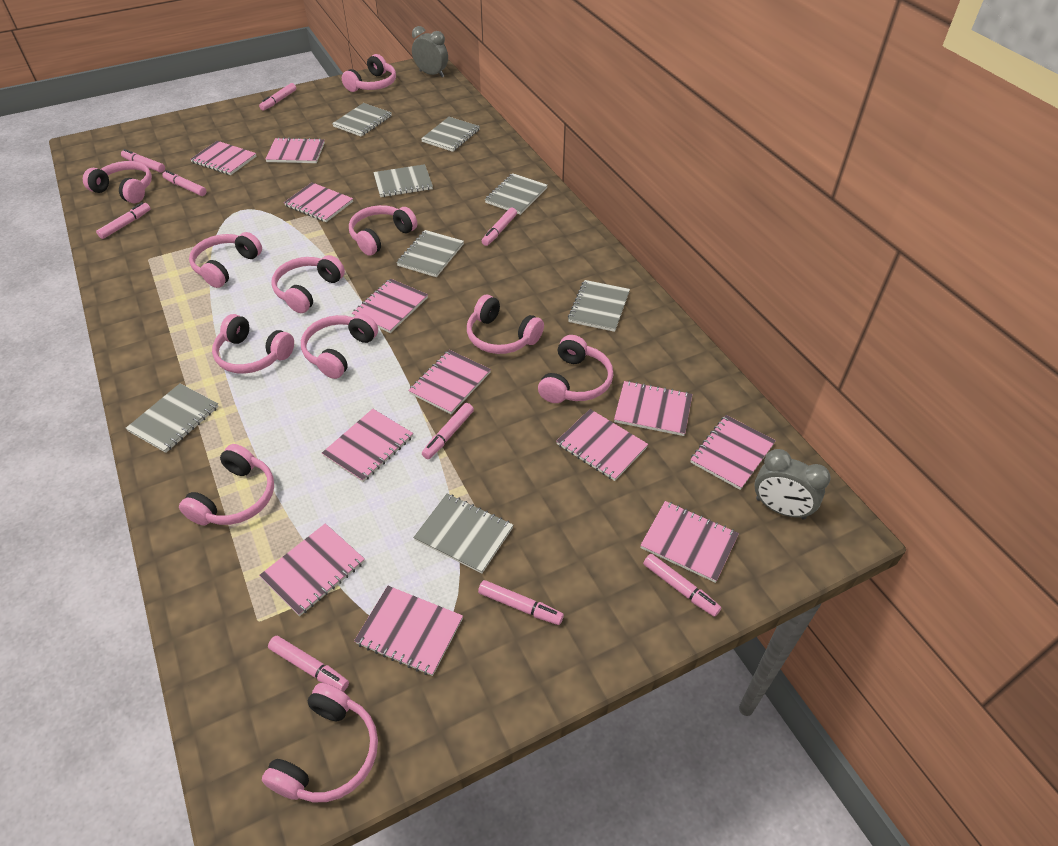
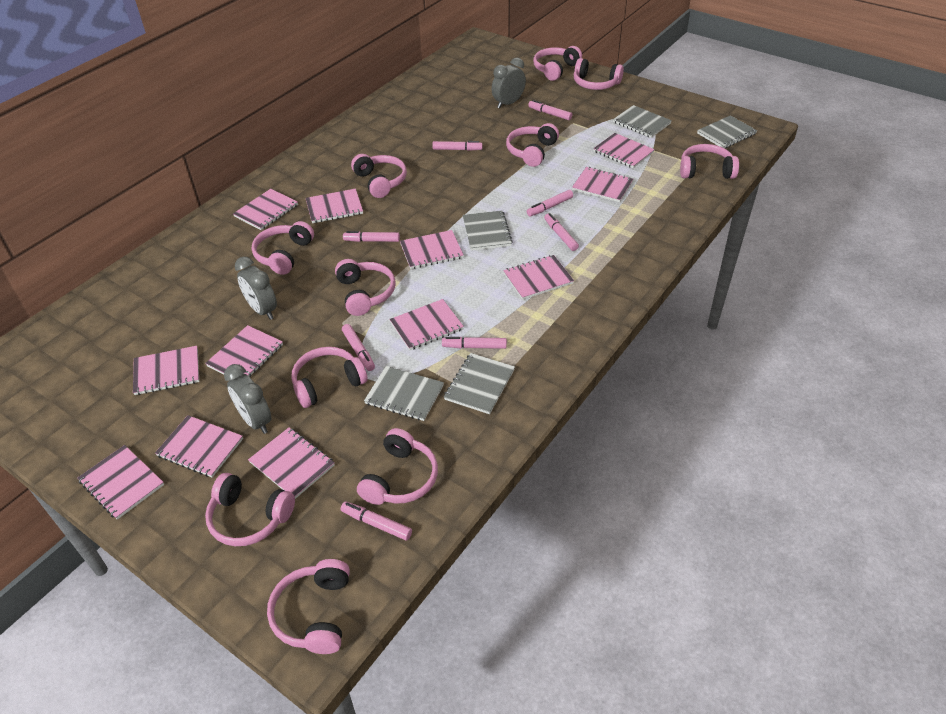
grey clock: 2 -> 3
grey notebook: 8 -> 5
pink marker: 9 -> 8

